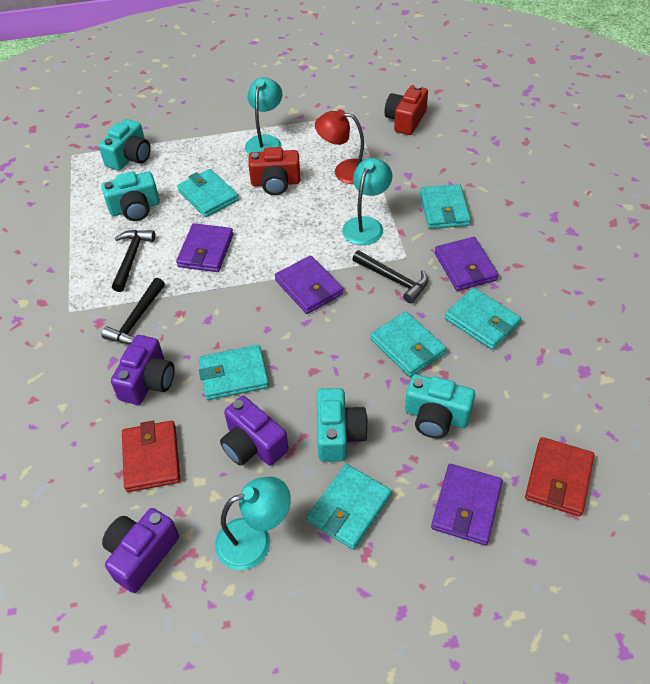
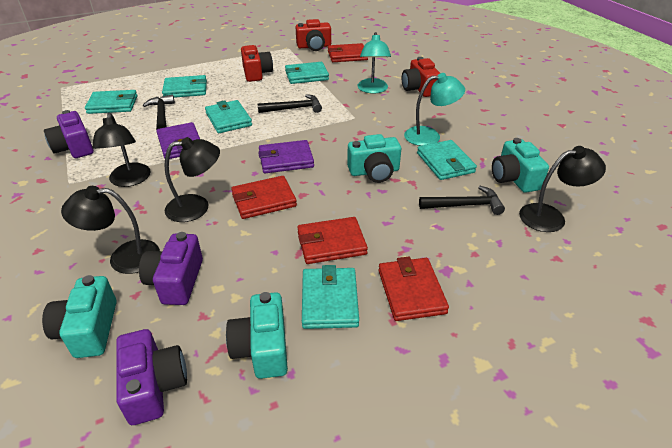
black lamp: 0 -> 4
purple wallet: 4 -> 2
red camera: 2 -> 3
red lamp: 1 -> 0
red wallet: 2 -> 4
turquoise lamp: 3 -> 2

